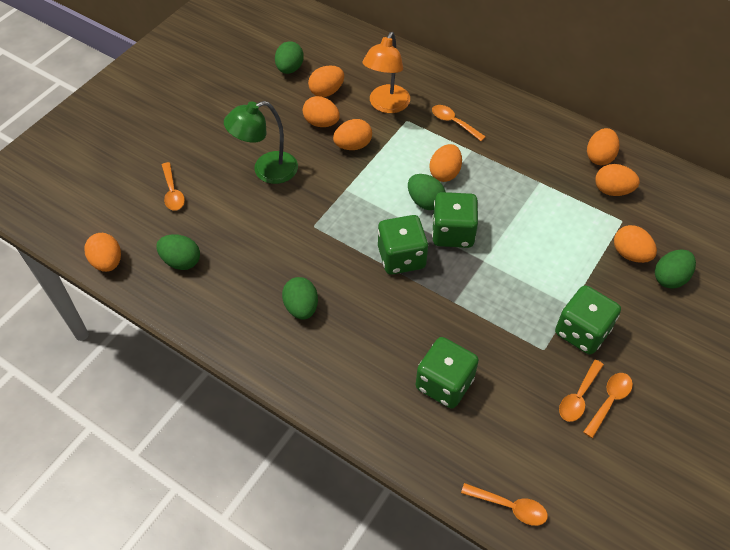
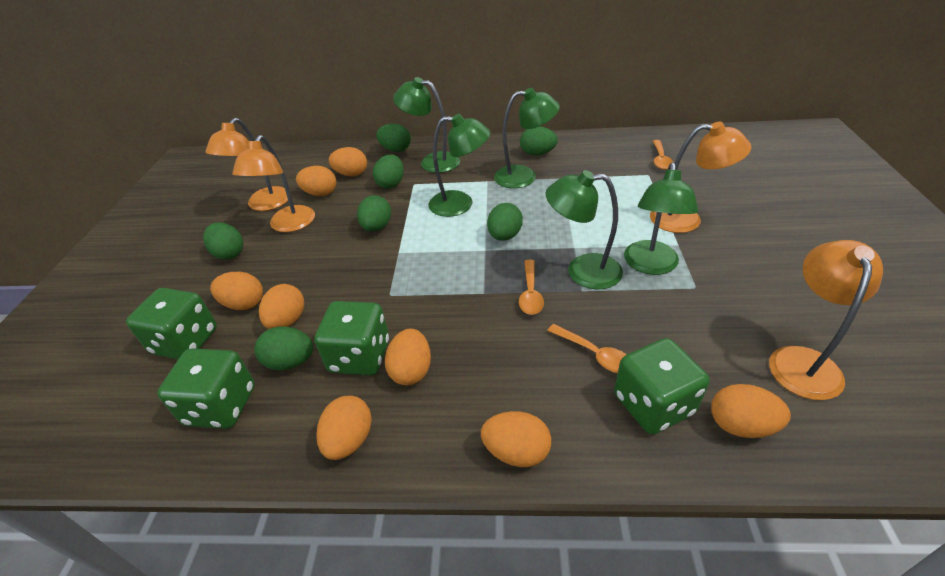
green egg: 5 -> 7
green lamp: 1 -> 5
orange lamp: 1 -> 4
orange spoon: 5 -> 3

